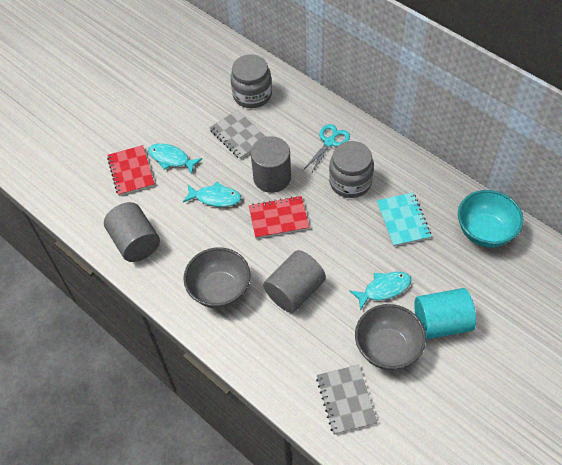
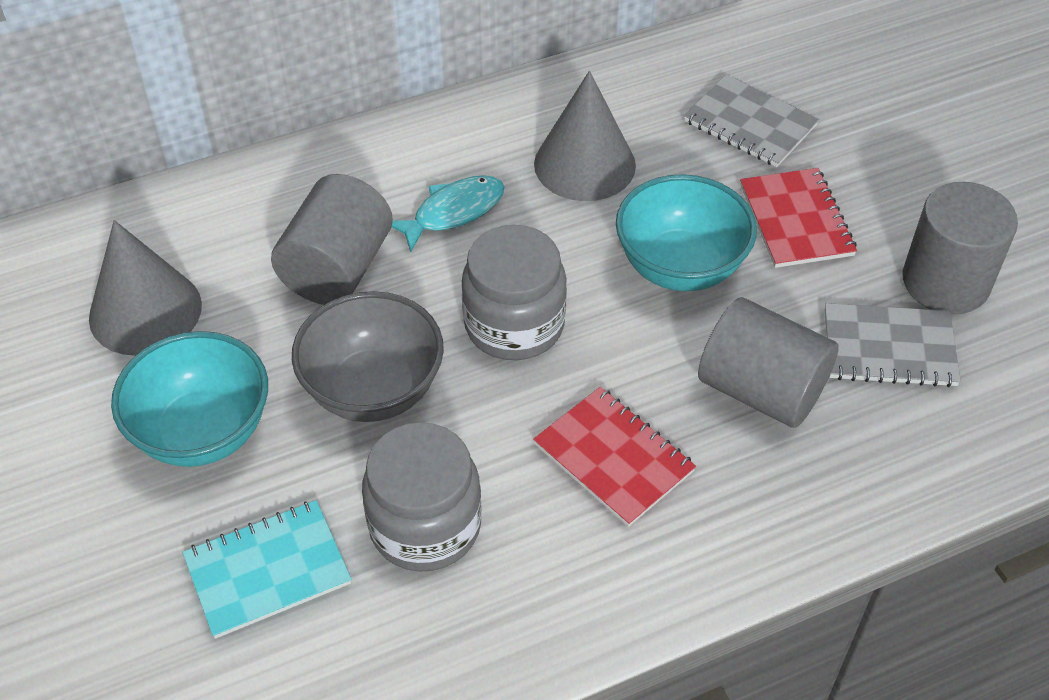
grey bowl: 2 -> 1
grey cone: 0 -> 2
turquoise bowl: 1 -> 2
turquoise cylinder: 1 -> 0
turquoise fish: 3 -> 1
turquoise scissors: 1 -> 0

